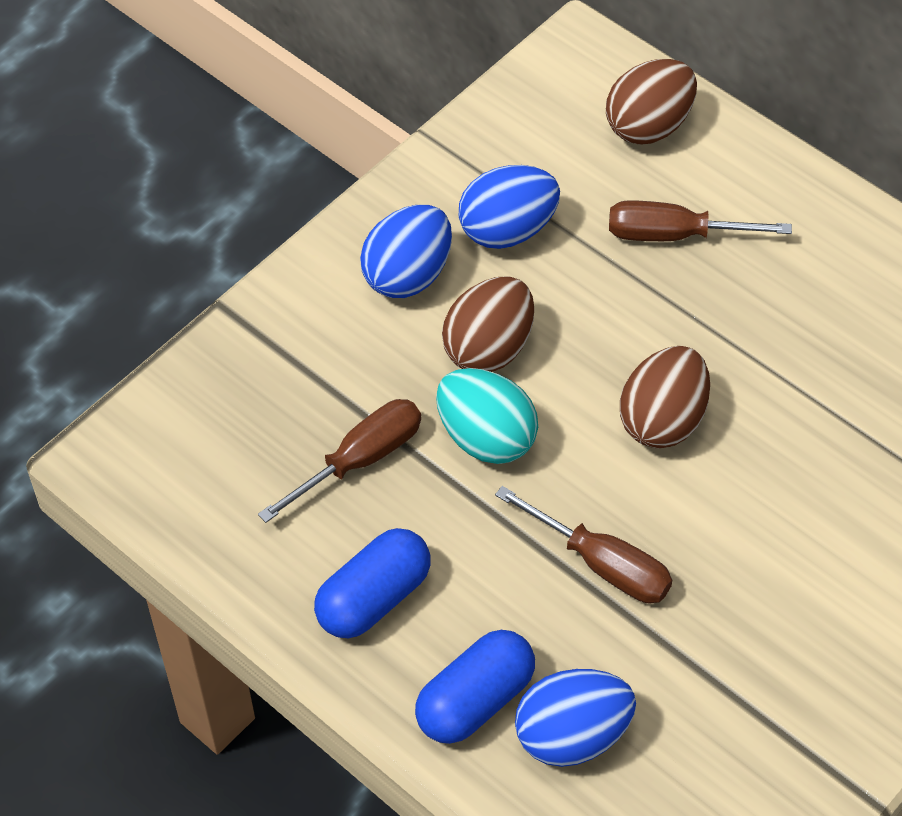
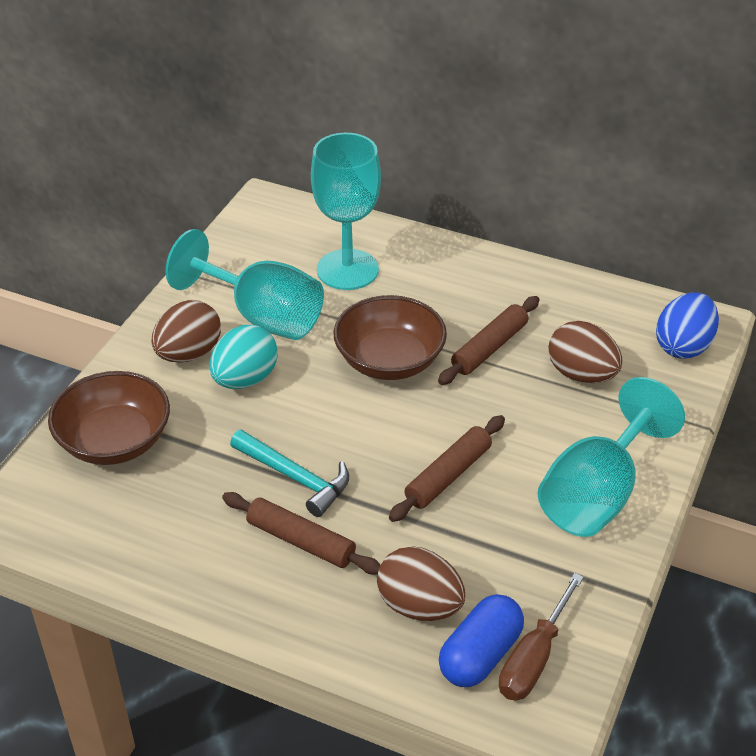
blue capsule: 2 -> 1
blue egg: 3 -> 1
brown bowl: 0 -> 2
brown rolling pin: 0 -> 3
brown screwdriver: 3 -> 1
turquoise goblet: 0 -> 3
turquoise hammer: 0 -> 1

